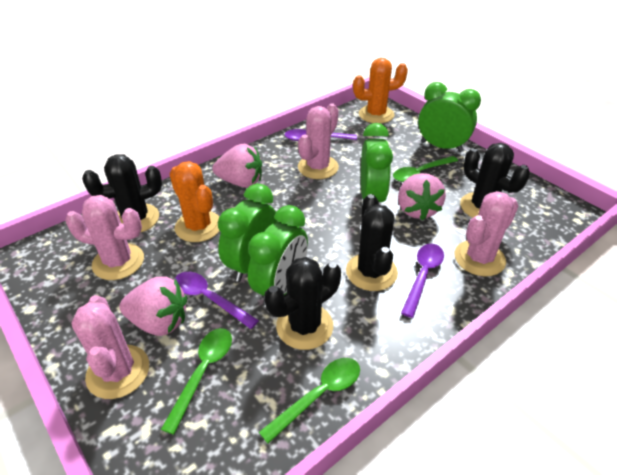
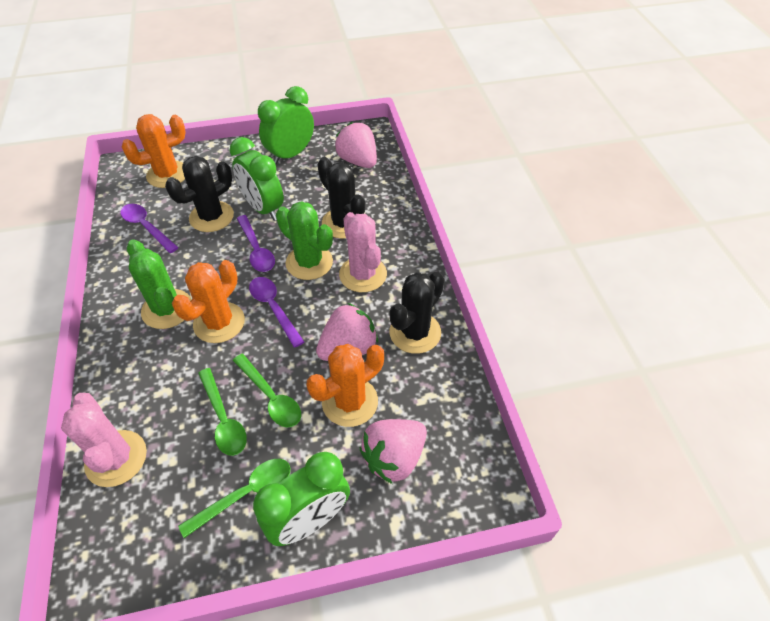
black cactus: 4 -> 3
green cactus: 0 -> 2
green clock: 4 -> 3
orange cactus: 2 -> 3
pink cactus: 4 -> 2

